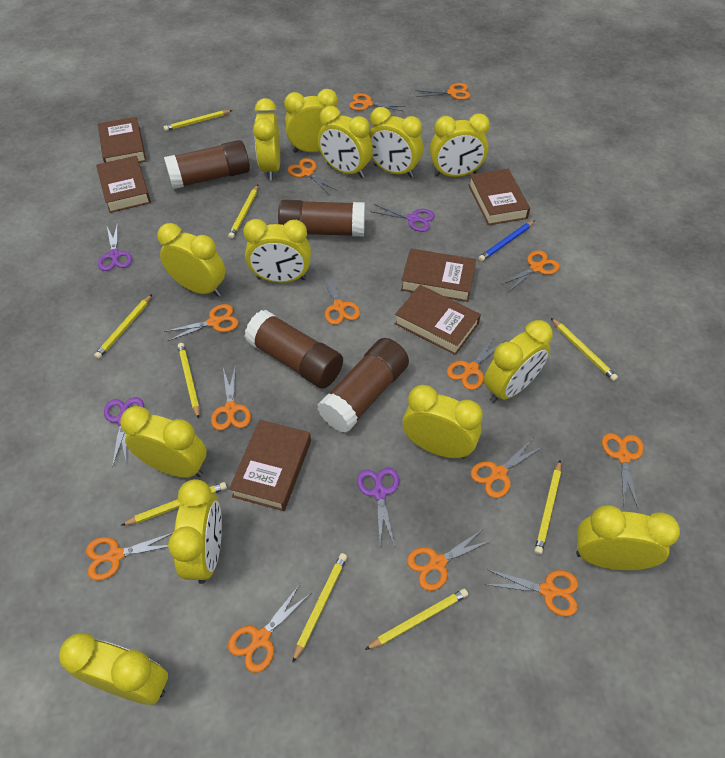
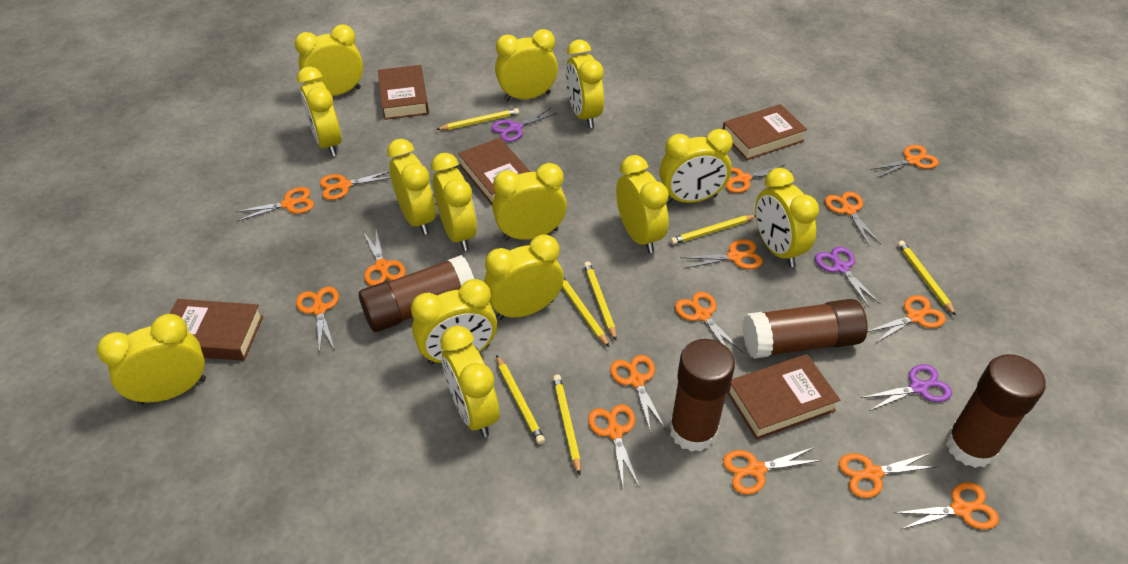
blue pencil: 1 -> 0
brown book: 6 -> 5
orange scissors: 14 -> 15
purple scissors: 4 -> 3
yellow clock: 13 -> 14
yellow pencil: 9 -> 7

